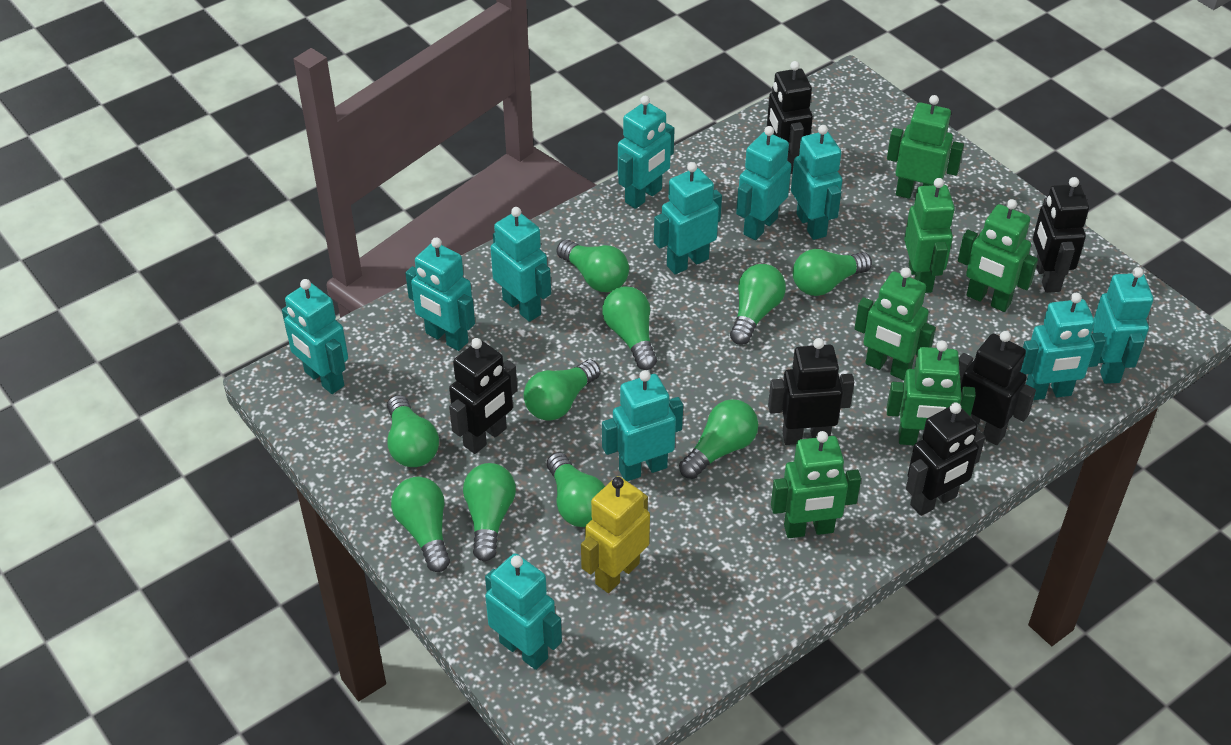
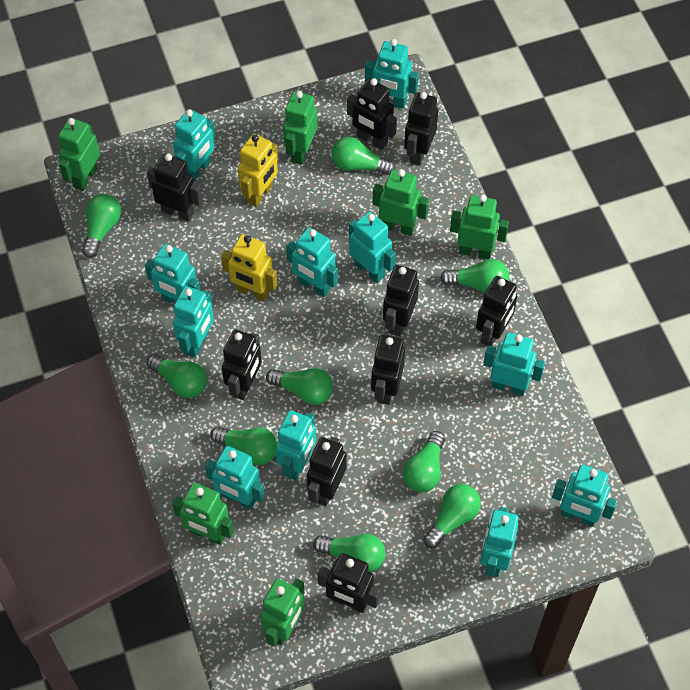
black robot: 6 -> 9
green light bulb: 10 -> 9
yellow robot: 1 -> 2

